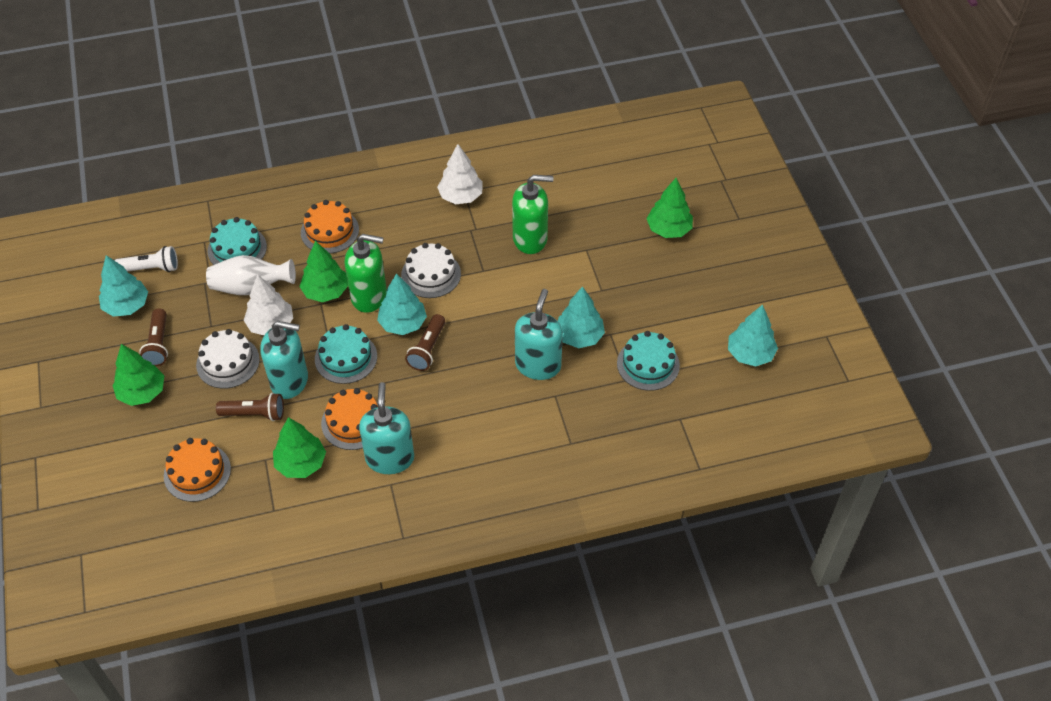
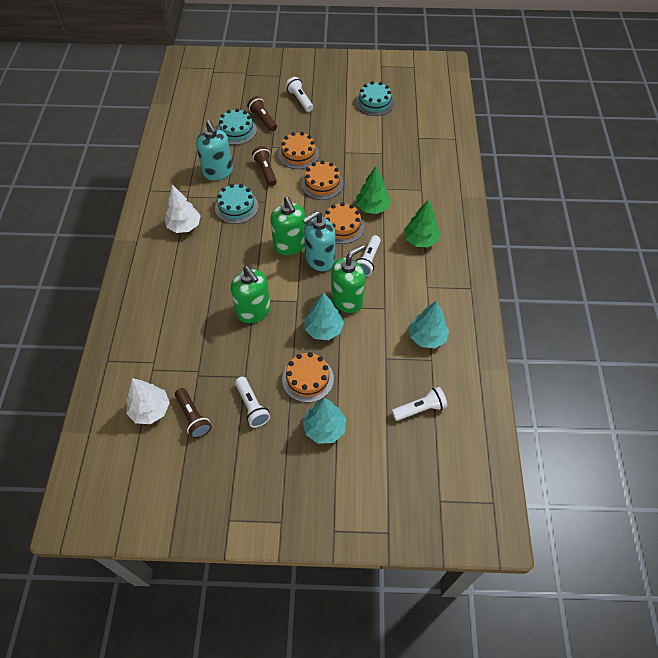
green soap dispenser: 2 -> 3
green tree: 4 -> 2
orange cake: 3 -> 4
turquoise soap dispenser: 3 -> 2
turquoise tree: 4 -> 3
white cake: 2 -> 0
white flashlight: 1 -> 4
white vase: 1 -> 0

